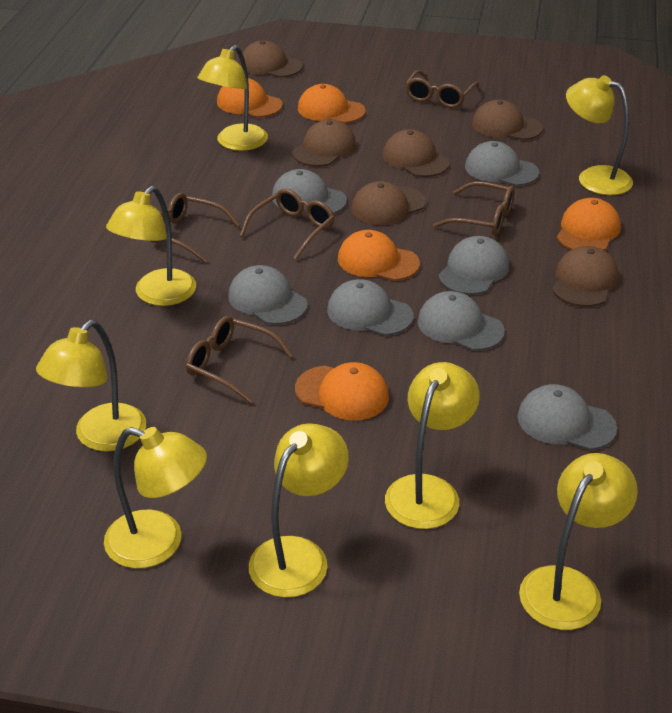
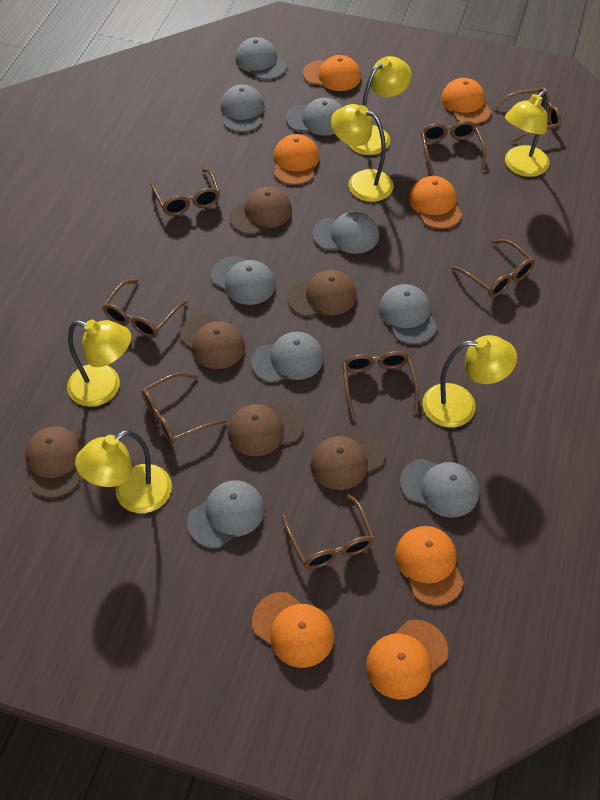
brown glasses: 5 -> 8
grey cap: 7 -> 9
orange cap: 5 -> 7
yellow lamp: 8 -> 6

